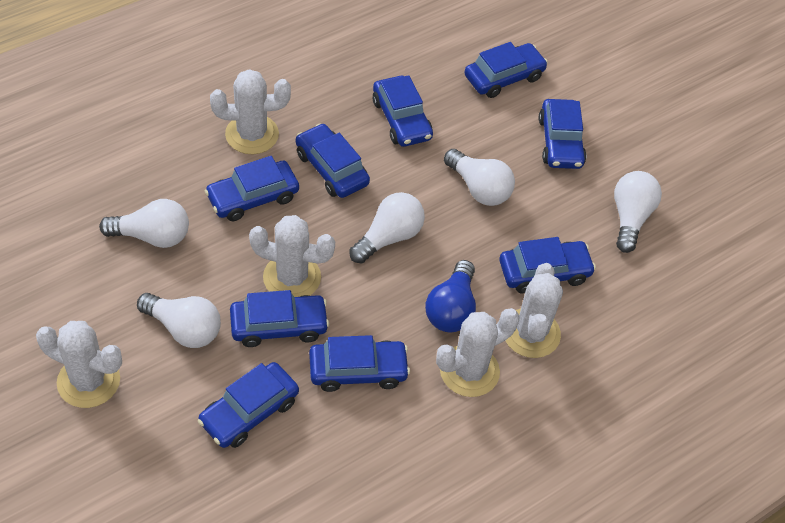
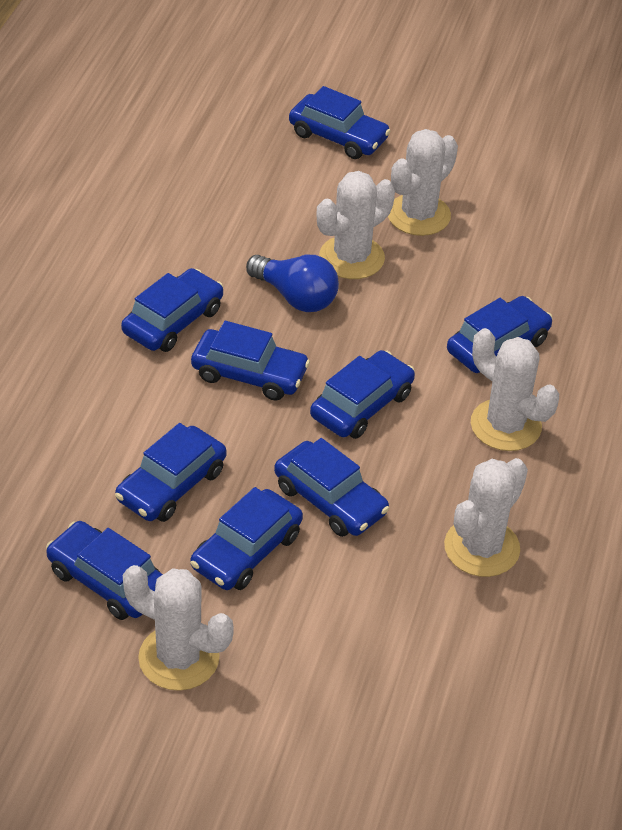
white light bulb: 5 -> 0

